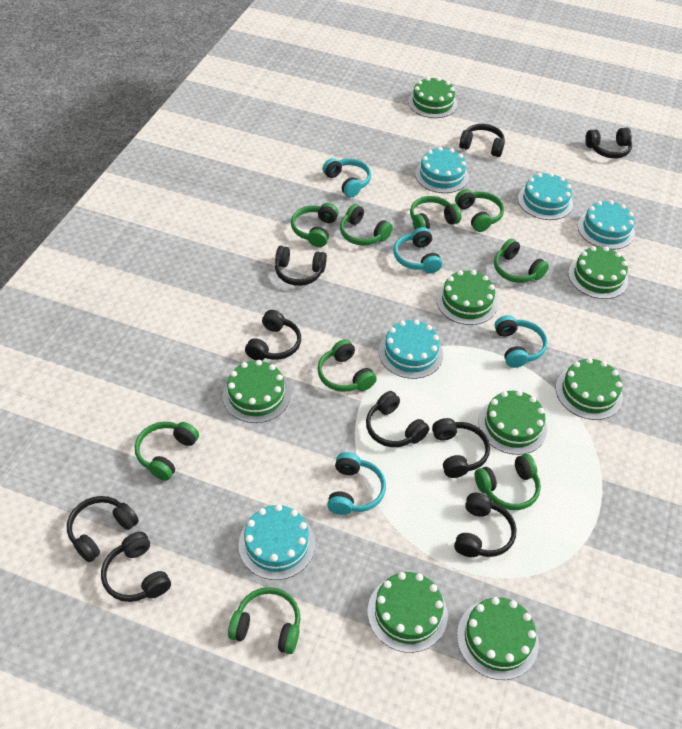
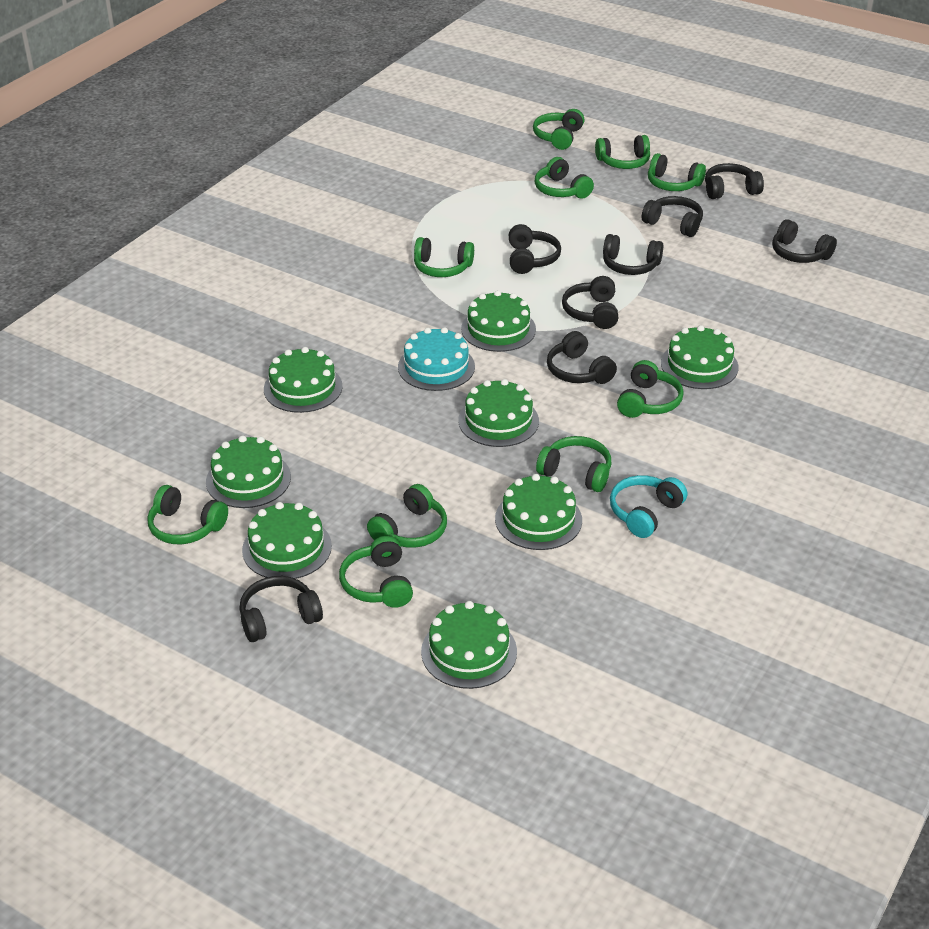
black headphones: 9 -> 8
green headphones: 9 -> 10
turquoise cake: 5 -> 1
turquoise headphones: 4 -> 1

